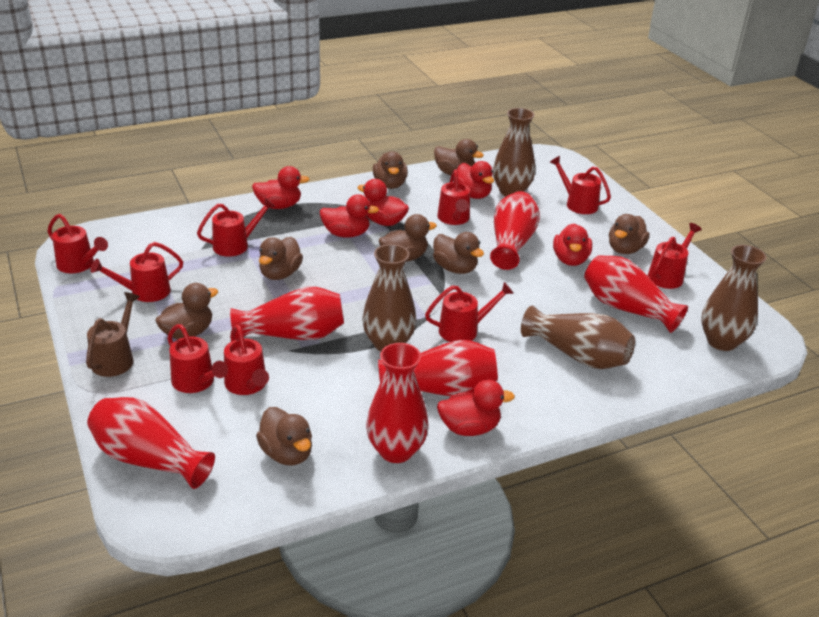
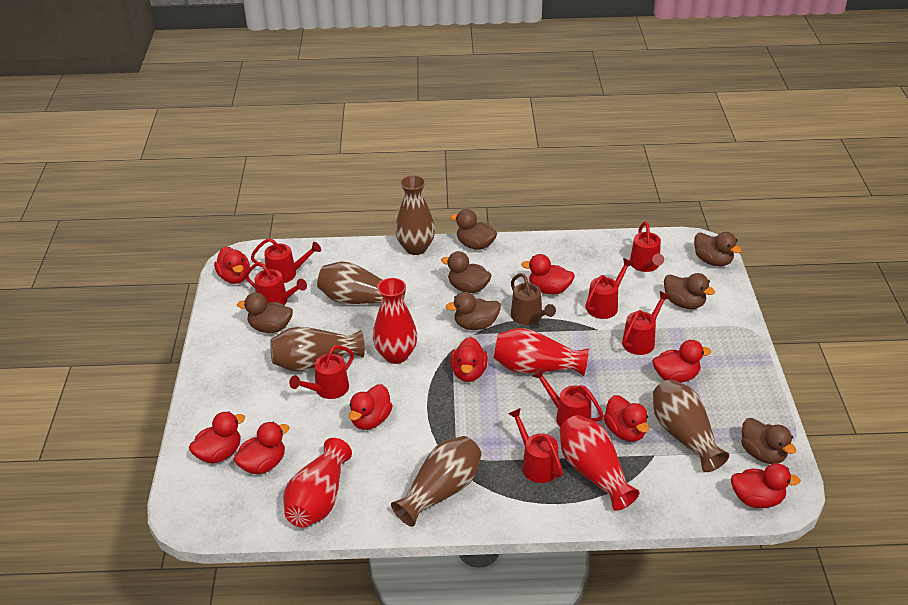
brown duck: 8 -> 7
brown vase: 4 -> 5
red duck: 6 -> 9
red vase: 6 -> 4
red watering can: 9 -> 8

